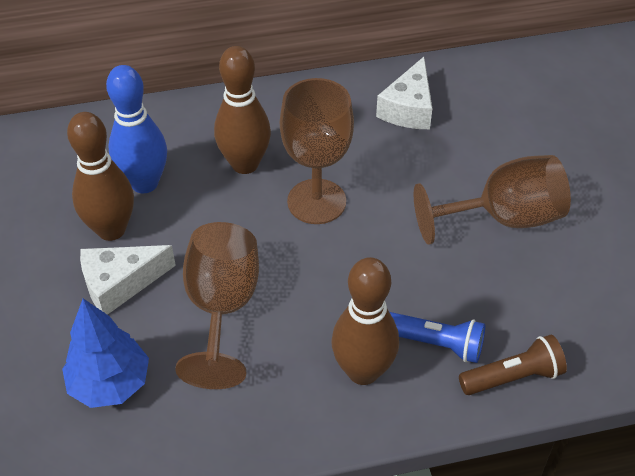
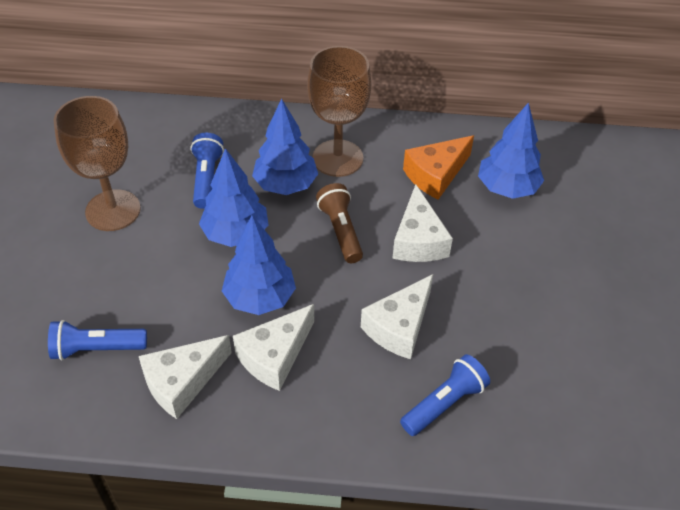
blue bowling pin: 1 -> 0
blue flashlight: 1 -> 3
blue tree: 1 -> 4
brown bowling pin: 3 -> 0
brown goblet: 3 -> 2
orange cheese: 0 -> 1
white cheese: 2 -> 4

